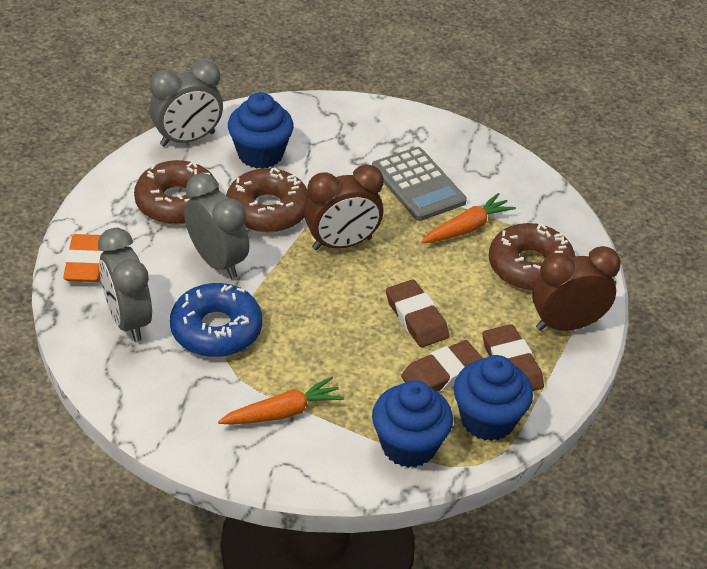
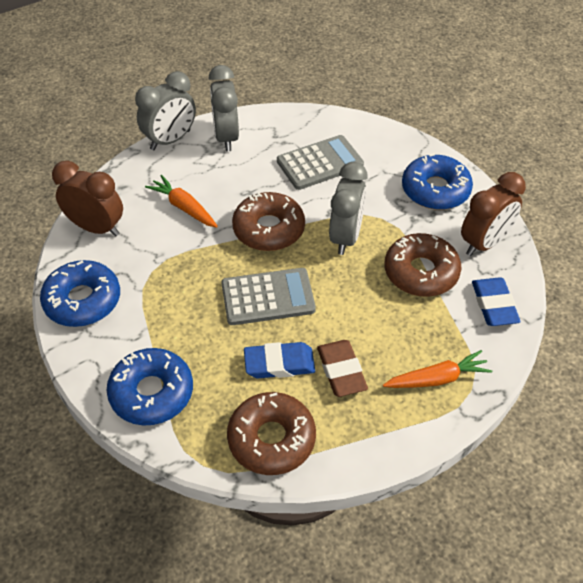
blue cupcake: 3 -> 0
blue donut: 1 -> 3
blue eraser: 0 -> 2
brown eraser: 3 -> 1
grey calculator: 1 -> 2
orange eraser: 1 -> 0

